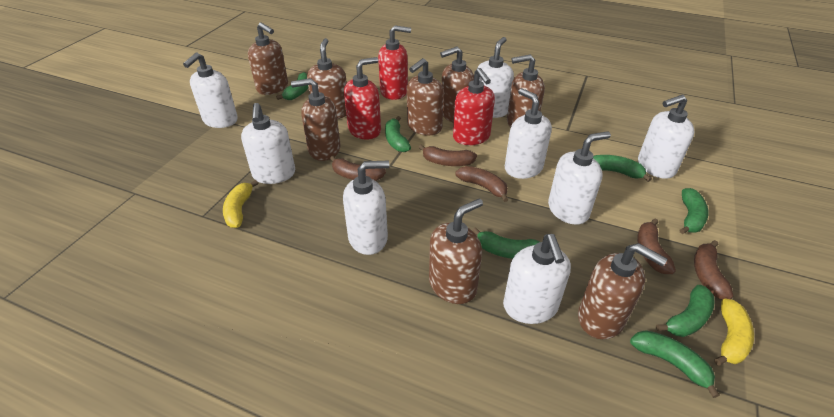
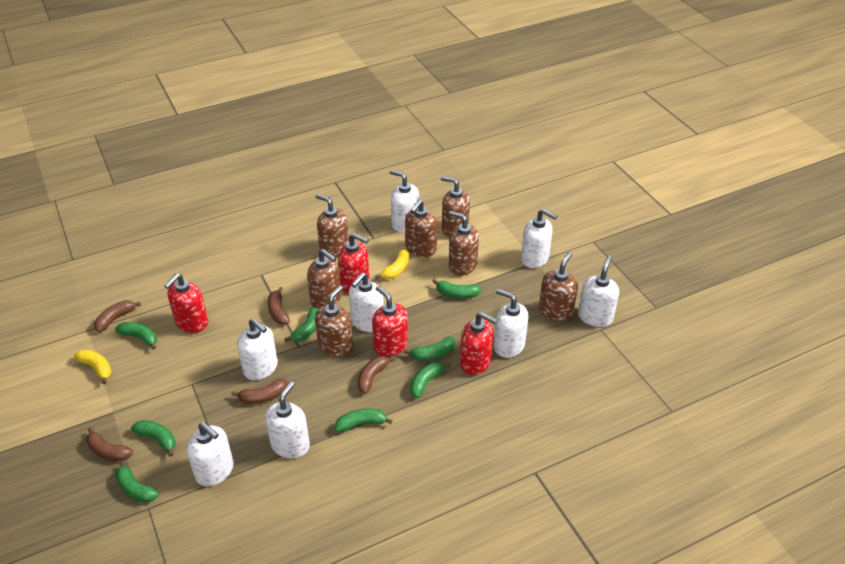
brown soap dispenser: 8 -> 7
green banana: 7 -> 8
red soap dispenser: 3 -> 4

